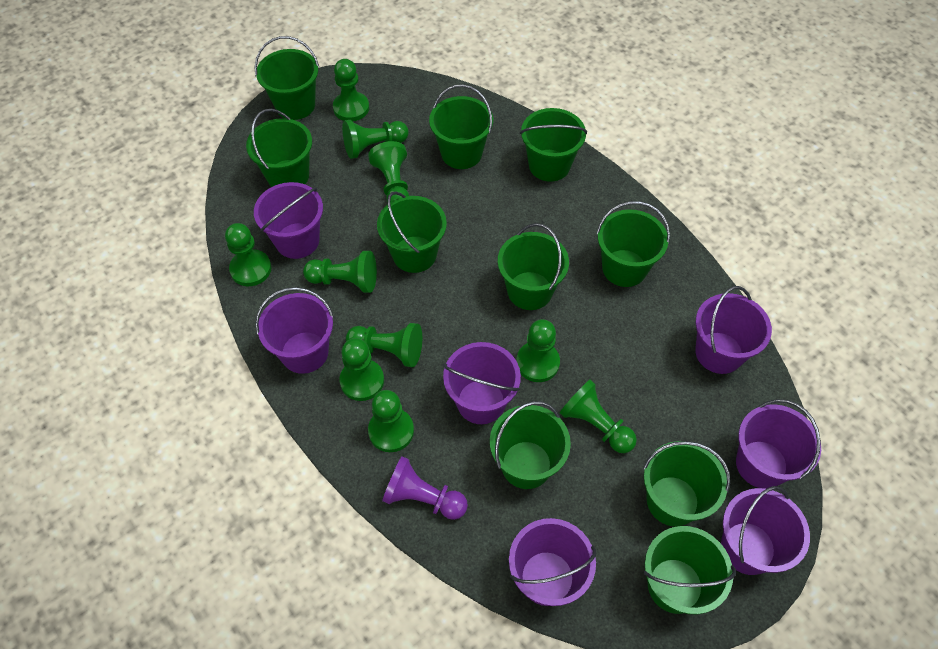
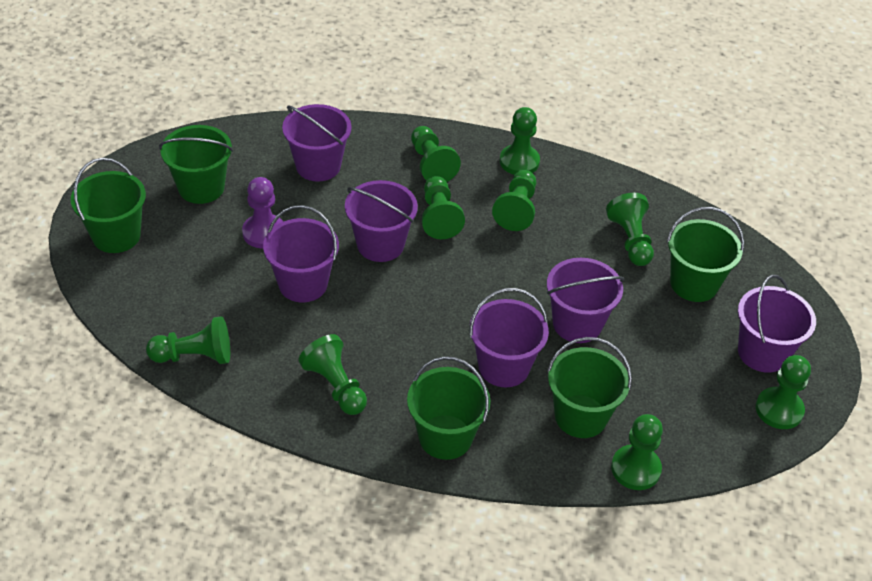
green bucket: 10 -> 5
green pawn: 10 -> 9
purple bucket: 7 -> 6

